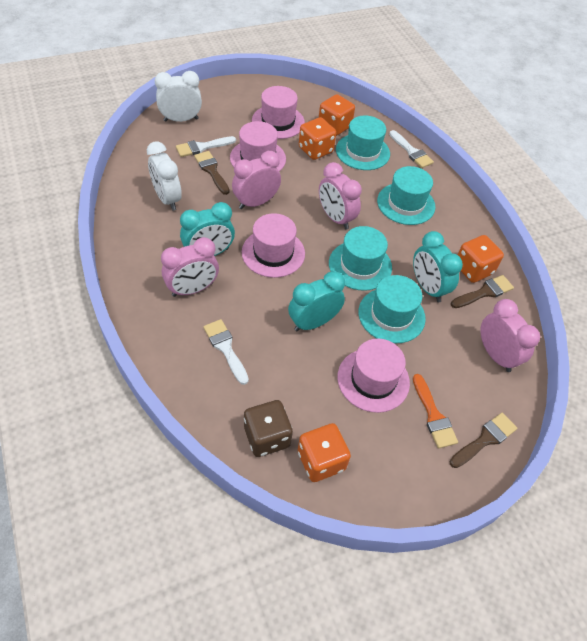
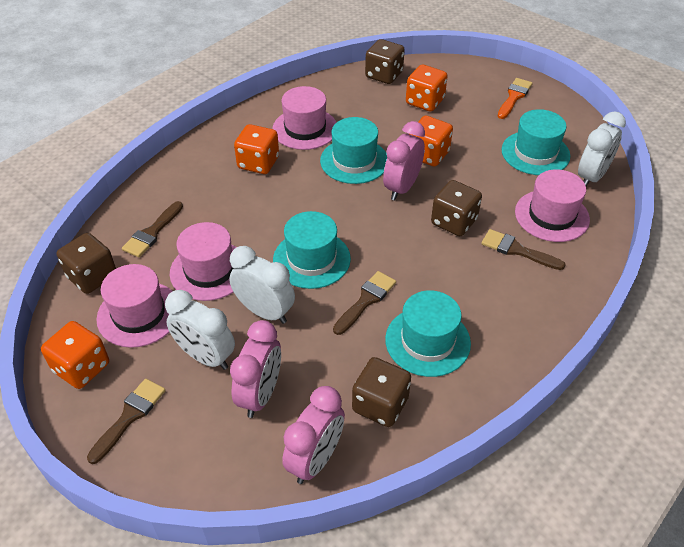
brown brush: 3 -> 4
brown dice: 1 -> 4
pink clock: 4 -> 3
turquoise clock: 3 -> 0
white brush: 3 -> 0
white clock: 2 -> 3

